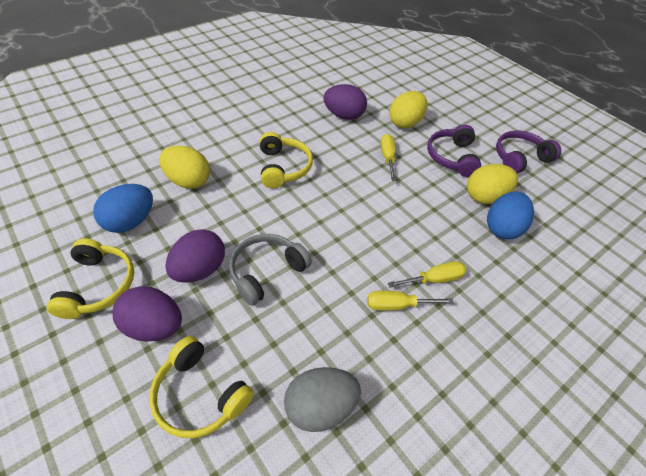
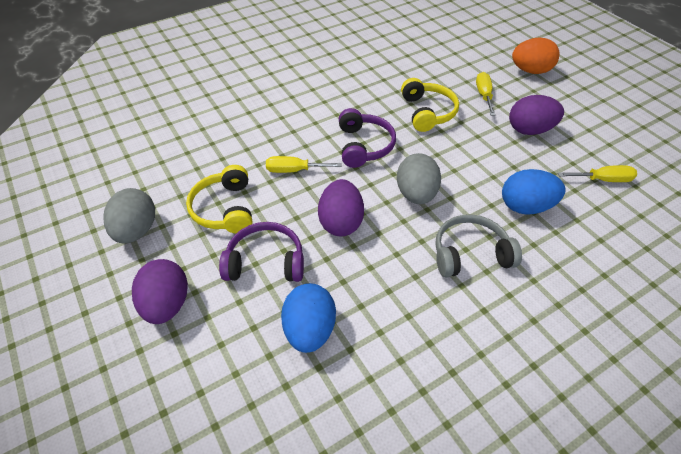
grey egg: 1 -> 2
orange egg: 0 -> 1
yellow egg: 3 -> 0
yellow headphones: 3 -> 2

